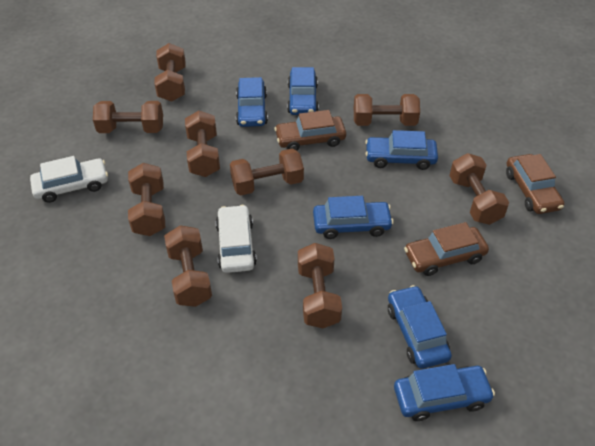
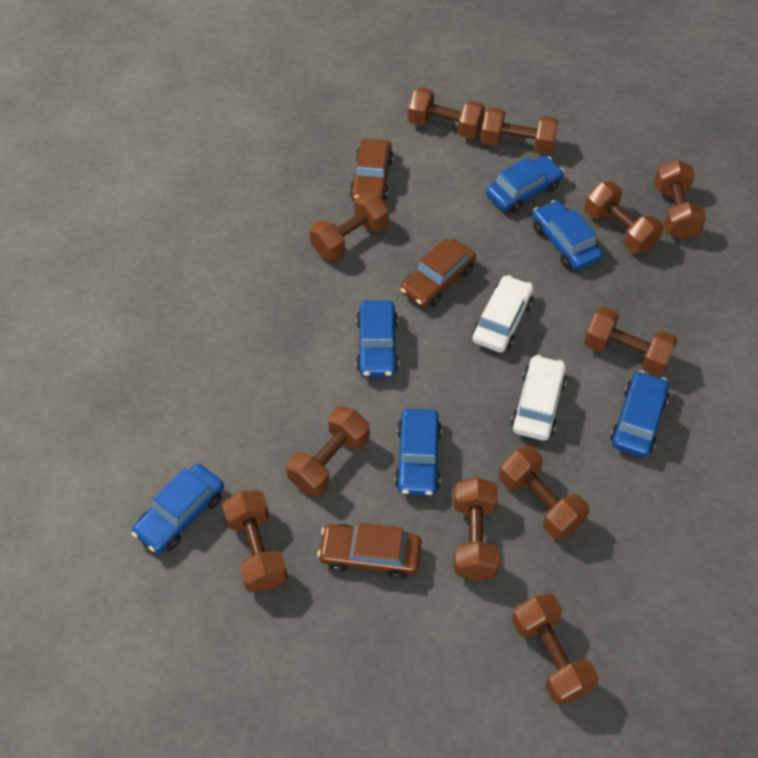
brown dumbbell: 9 -> 11

